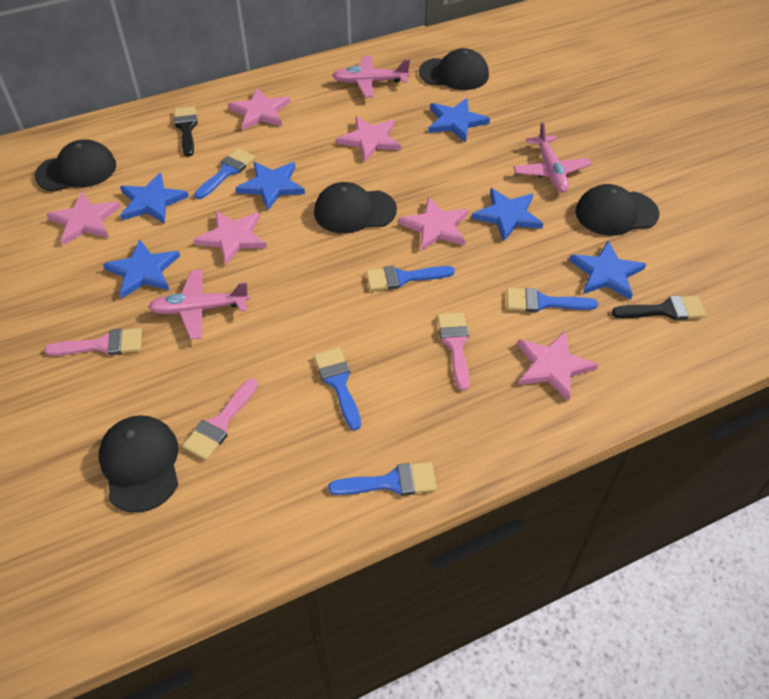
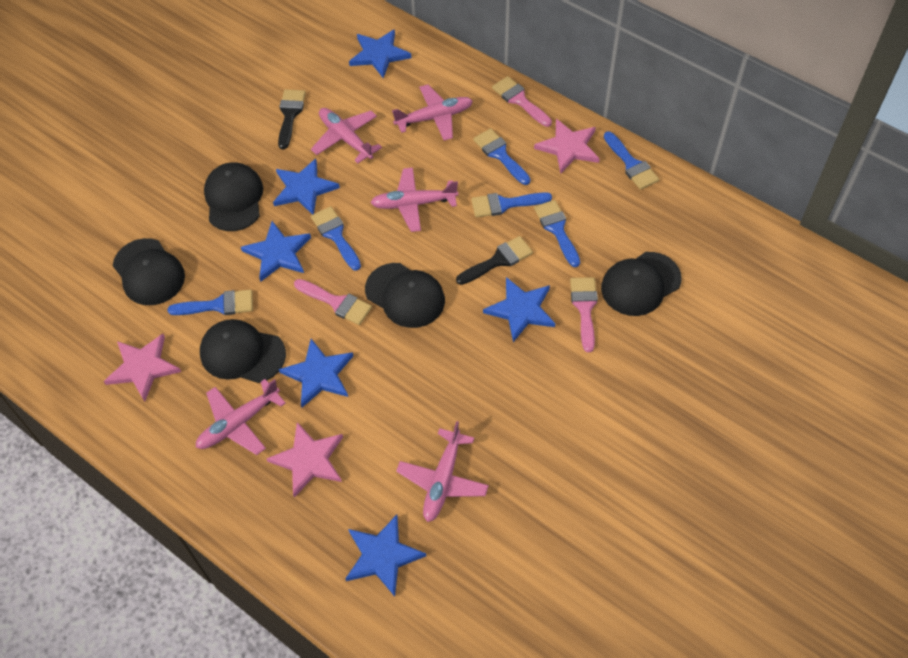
blue brush: 5 -> 6
pink plane: 3 -> 5
pink star: 6 -> 3

